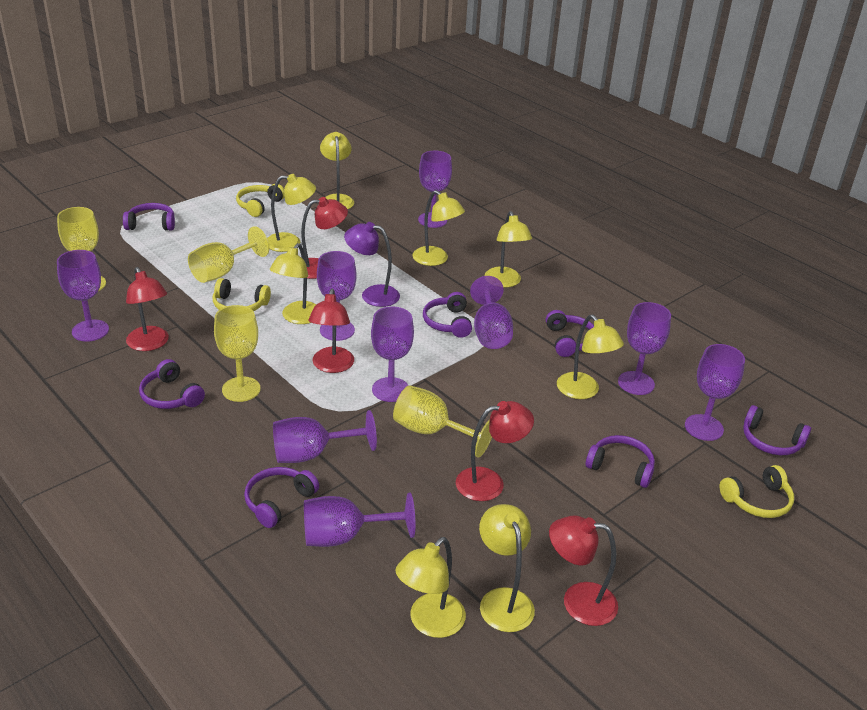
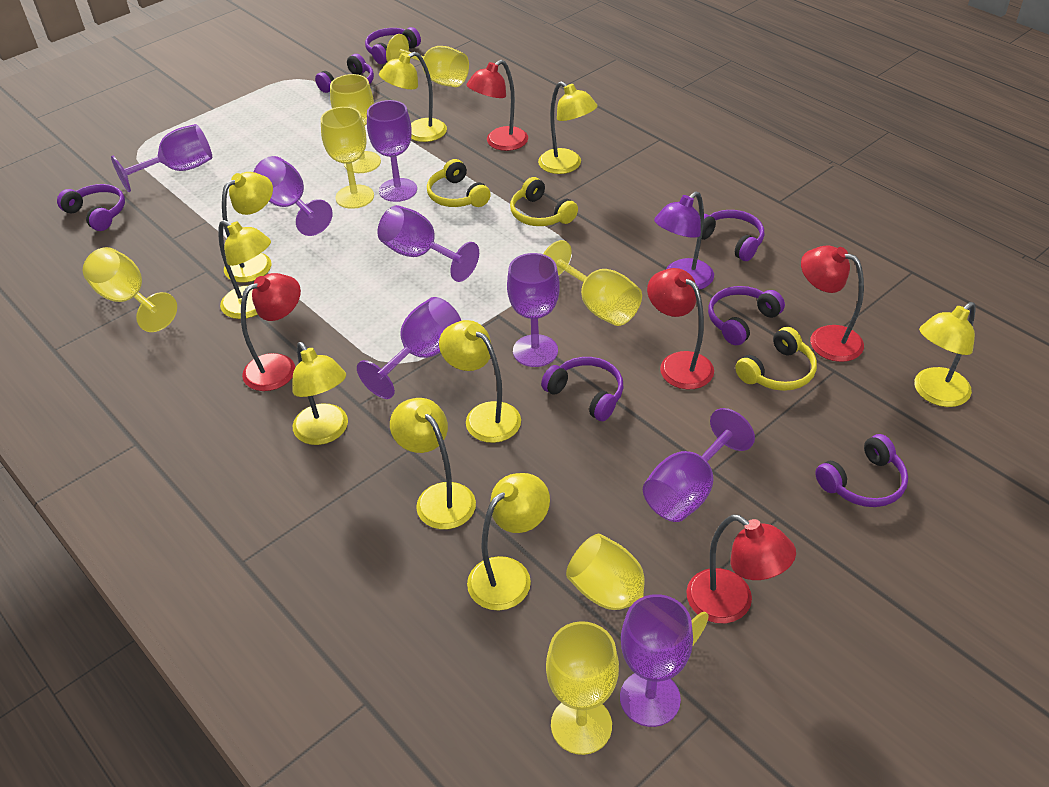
purple goblet: 9 -> 8
yellow goblet: 4 -> 7
yellow lamp: 8 -> 9

